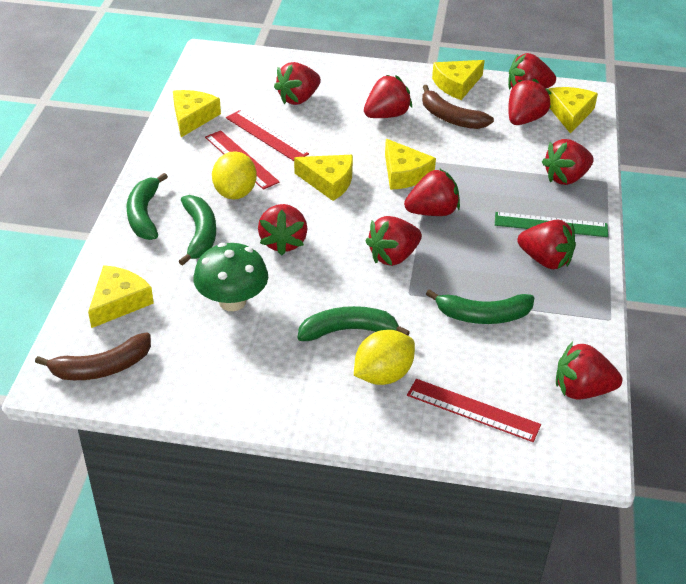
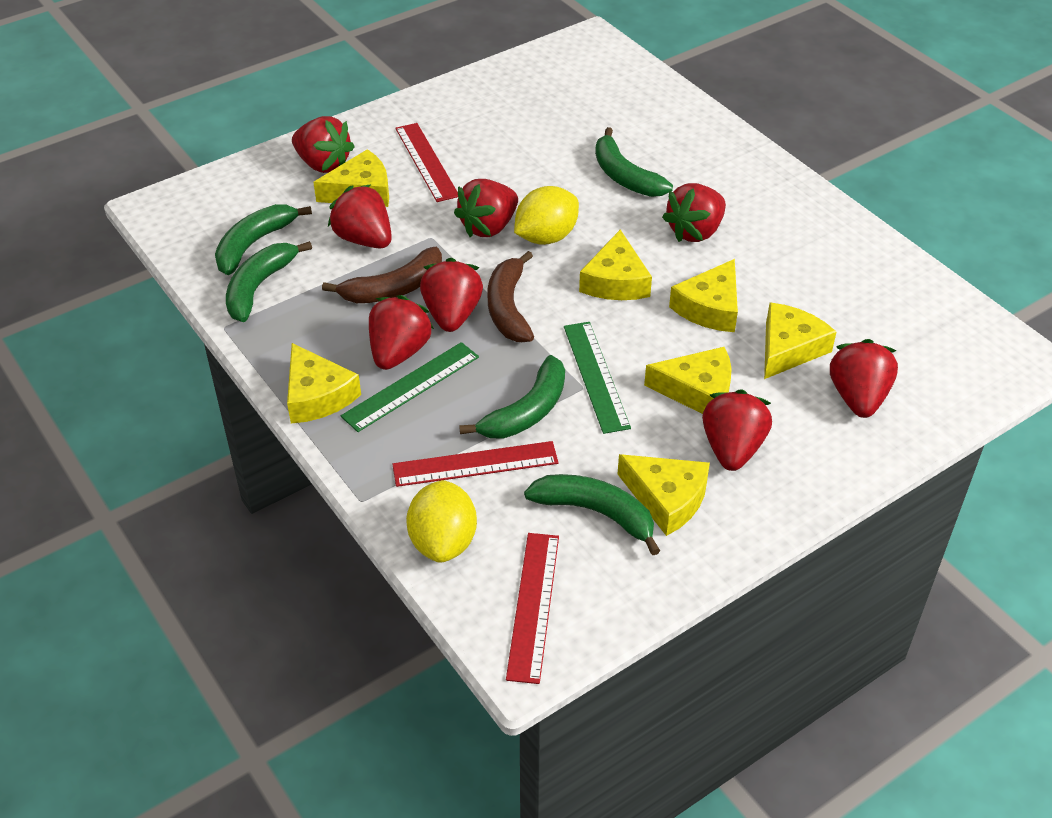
green banana: 4 -> 5
green mushroom: 1 -> 0
green ruler: 1 -> 2
red strawberry: 10 -> 8
yellow cheese: 6 -> 7

